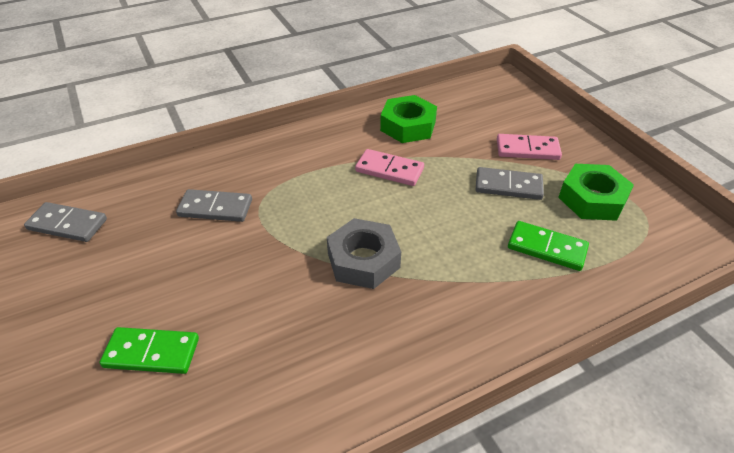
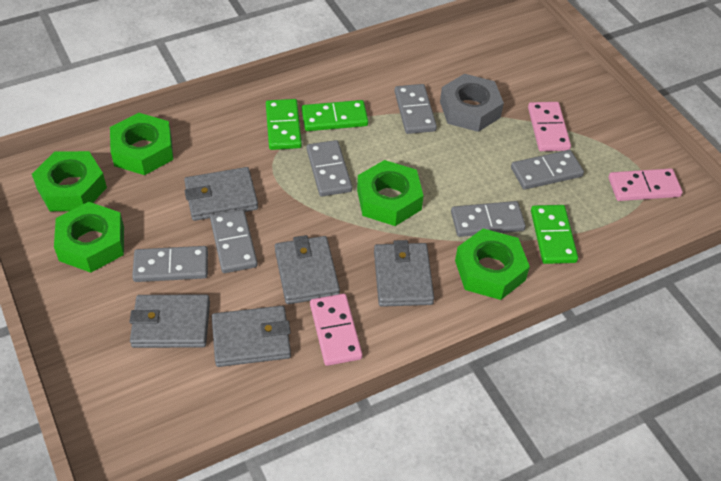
green domino: 2 -> 3
green nut: 2 -> 5
grey domino: 3 -> 6
grey wallet: 0 -> 5
pink domino: 2 -> 3

